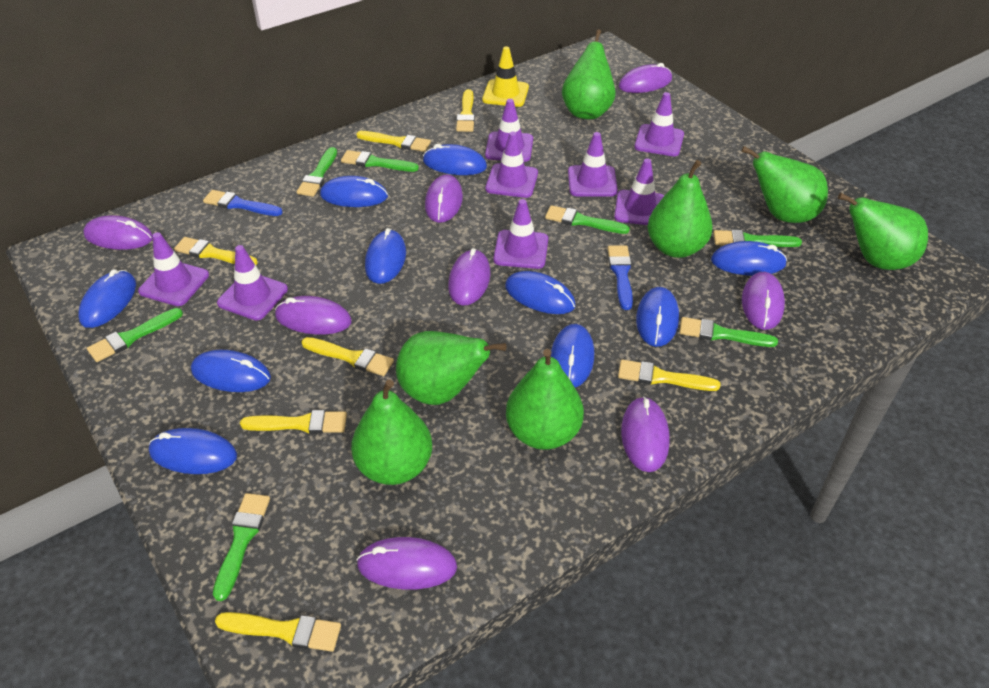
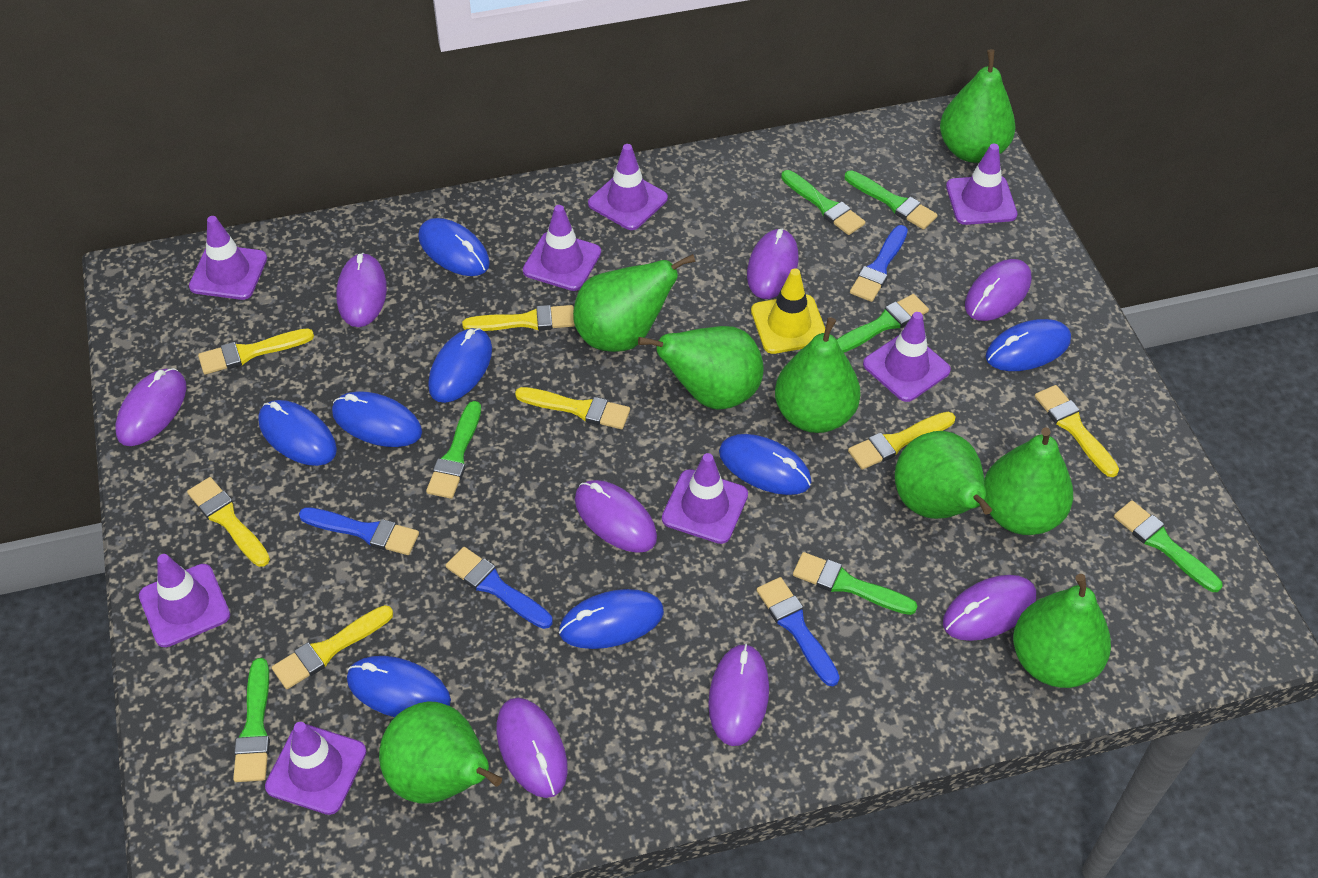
blue brush: 2 -> 4
blue mouse: 10 -> 8
green pear: 7 -> 8

